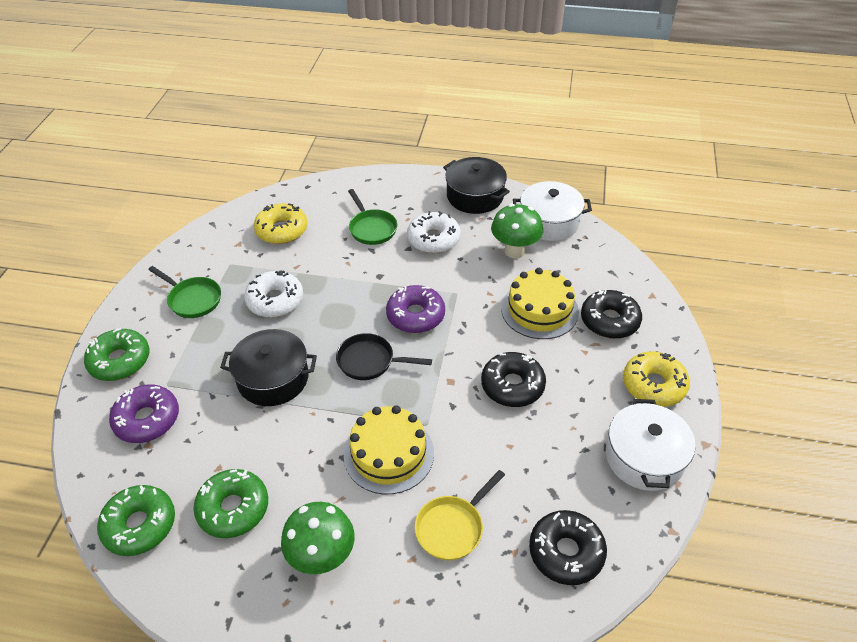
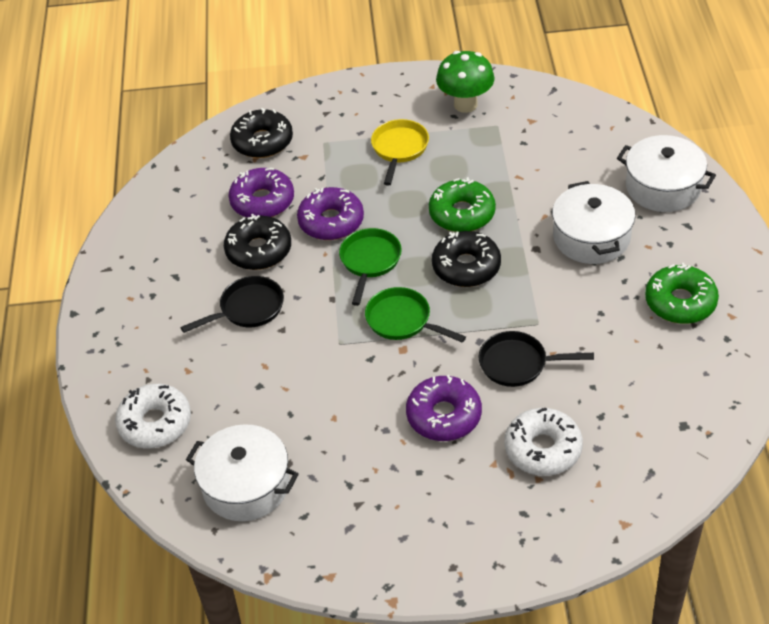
black pan: 1 -> 2
black pot: 2 -> 0
green donut: 3 -> 2
green mushroom: 2 -> 1
purple donut: 2 -> 3
white pot: 2 -> 3
yellow cake: 2 -> 0
yellow donut: 2 -> 0

